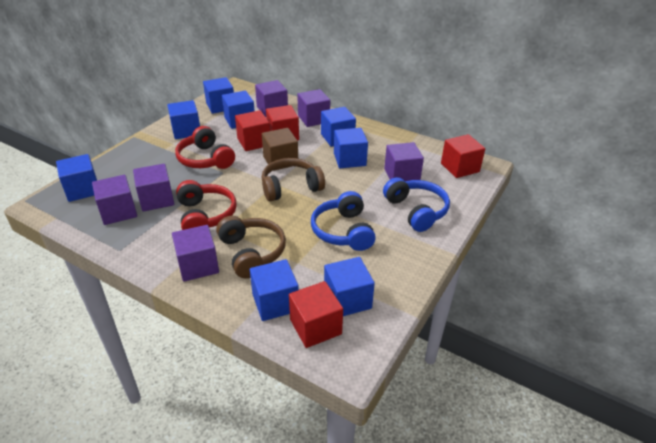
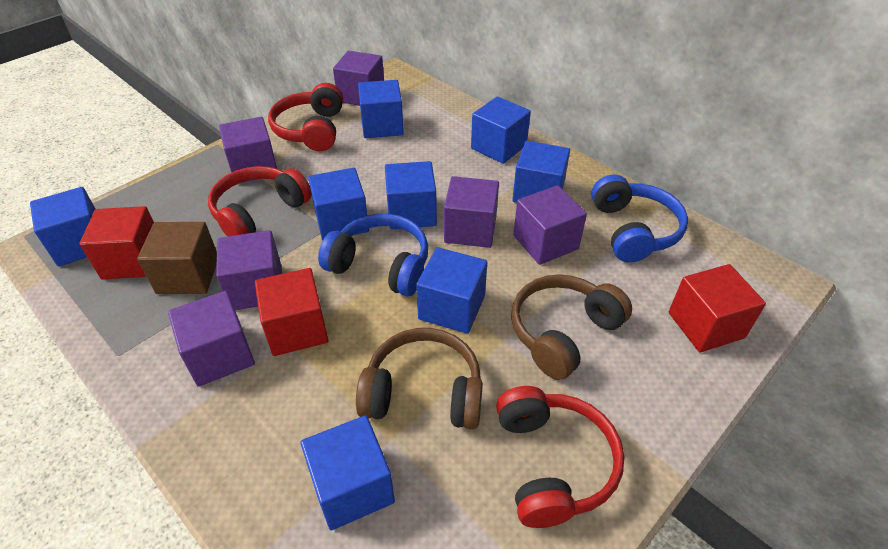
red cube: 4 -> 3
red headphones: 2 -> 3

